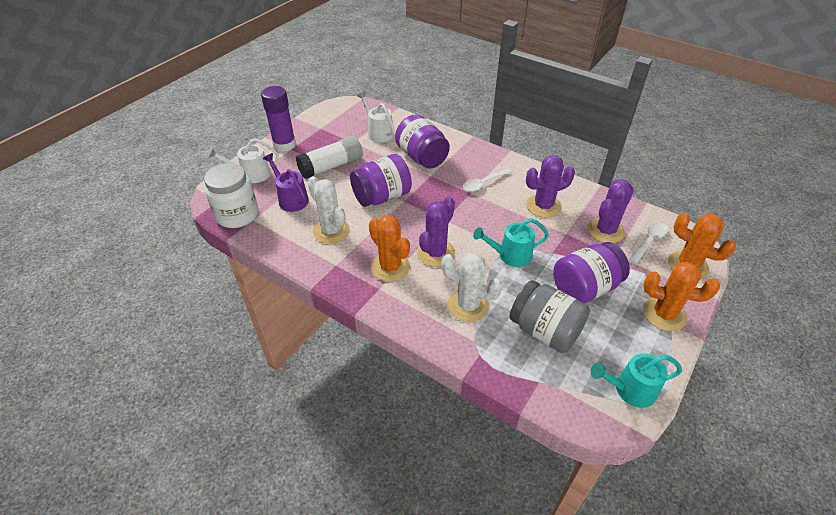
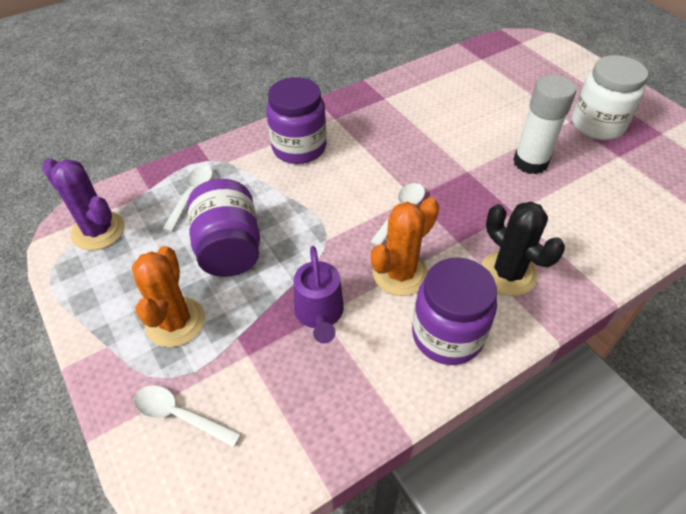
black cactus: 0 -> 1
grey jar: 1 -> 0
orange cactus: 3 -> 2
purple cactus: 3 -> 1
purple glue stick: 1 -> 0
turquoise watering can: 2 -> 0
white cactus: 2 -> 0
white spoon: 2 -> 3
white watering can: 2 -> 0

